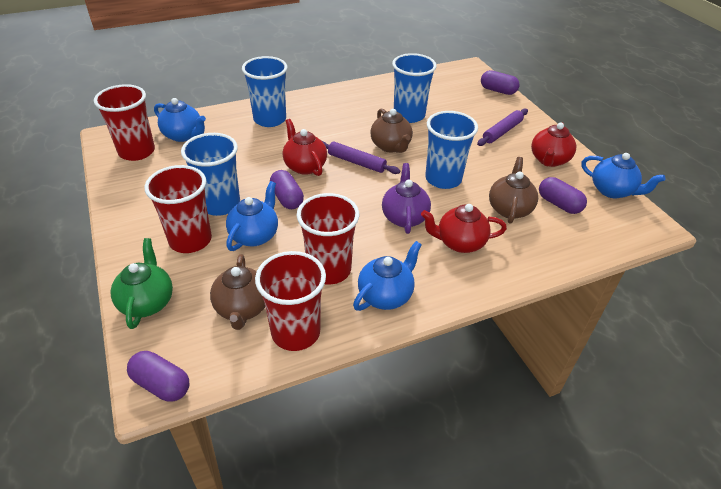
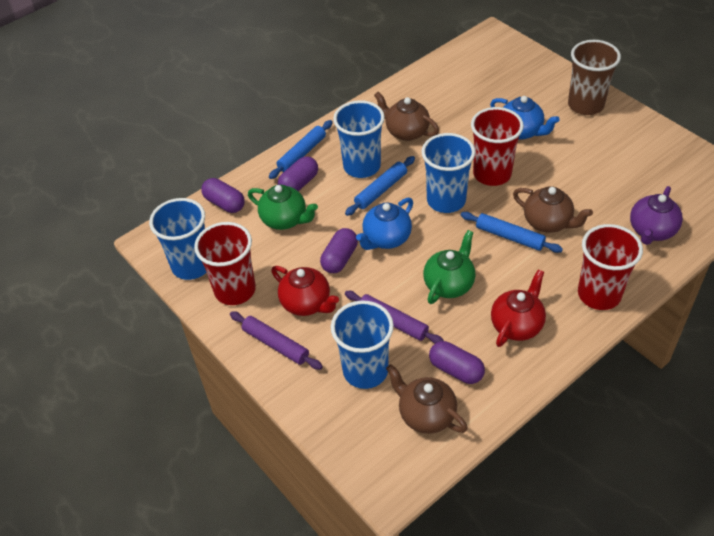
blue rolling pin: 0 -> 3
blue teapot: 4 -> 2
brown cup: 0 -> 1
green teapot: 1 -> 2
red cup: 4 -> 3
red teapot: 3 -> 2

